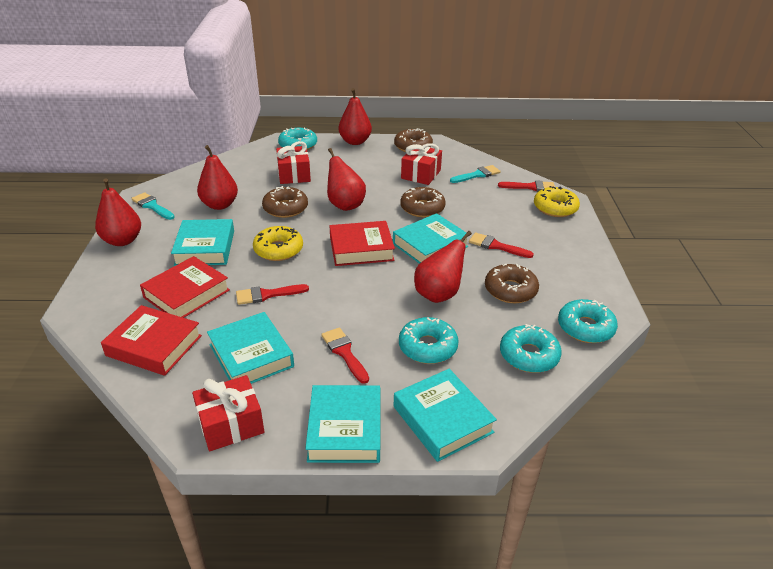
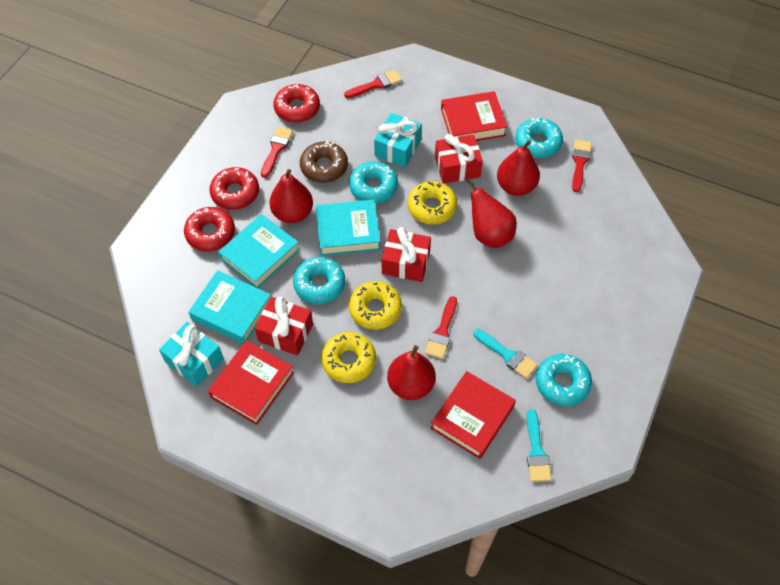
brown donut: 4 -> 1
red donut: 0 -> 3
red pear: 5 -> 4
turquoise book: 5 -> 3
turquoise gift: 0 -> 2
yellow donut: 2 -> 3

